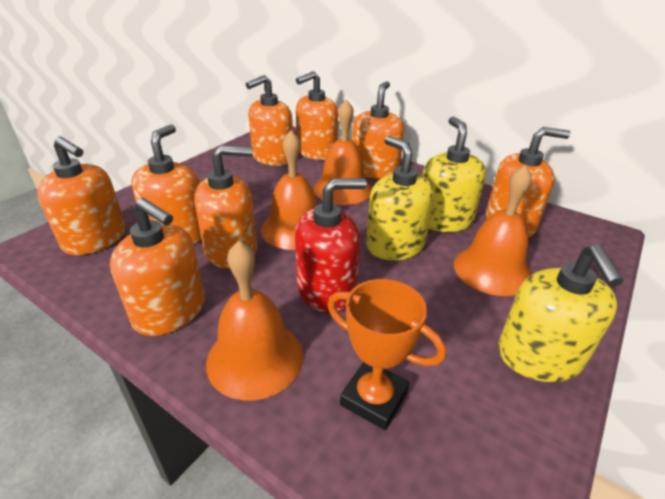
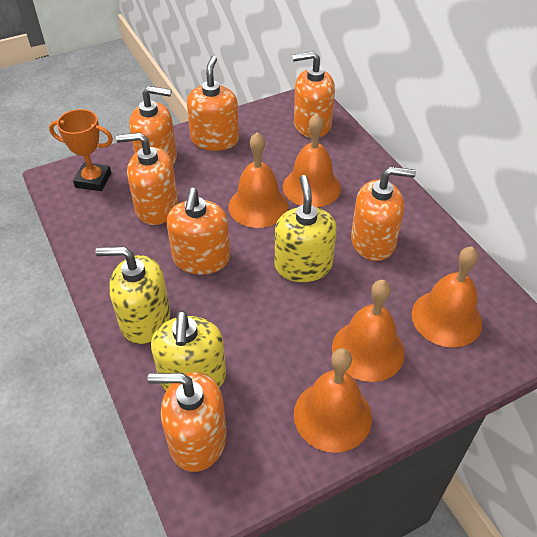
orange bell: 4 -> 5
orange soap dispenser: 8 -> 7
red soap dispenser: 1 -> 0

